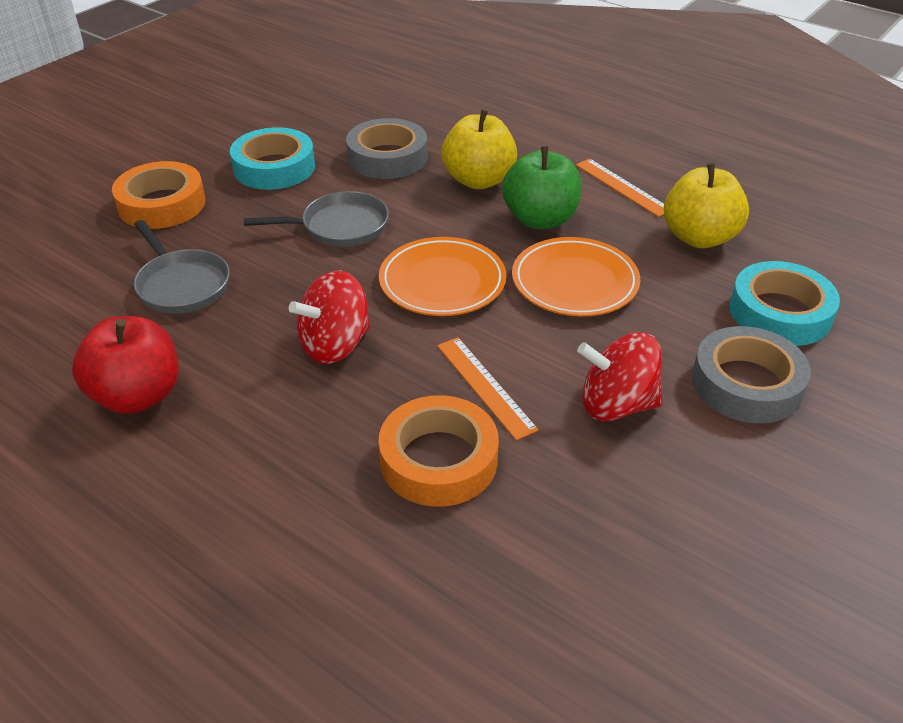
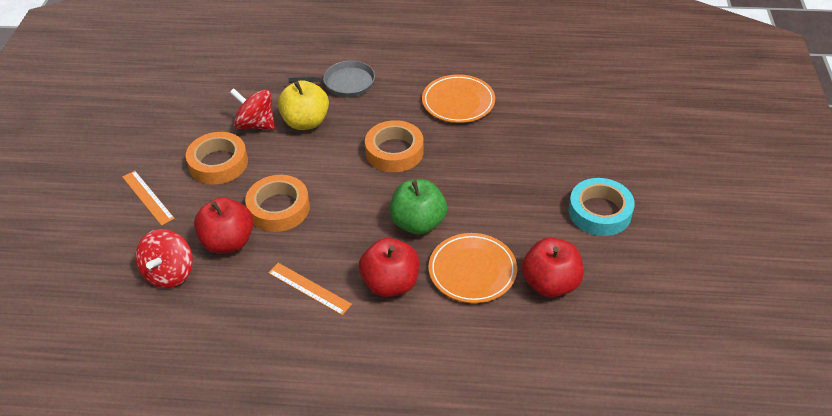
grey pan: 2 -> 1
grey tape: 2 -> 0
orange tape: 2 -> 3
red apple: 1 -> 3
turquoise tape: 2 -> 1
yellow apple: 2 -> 1

